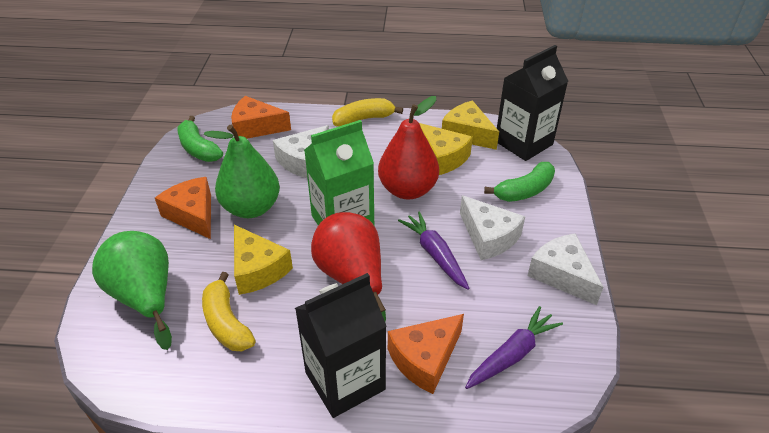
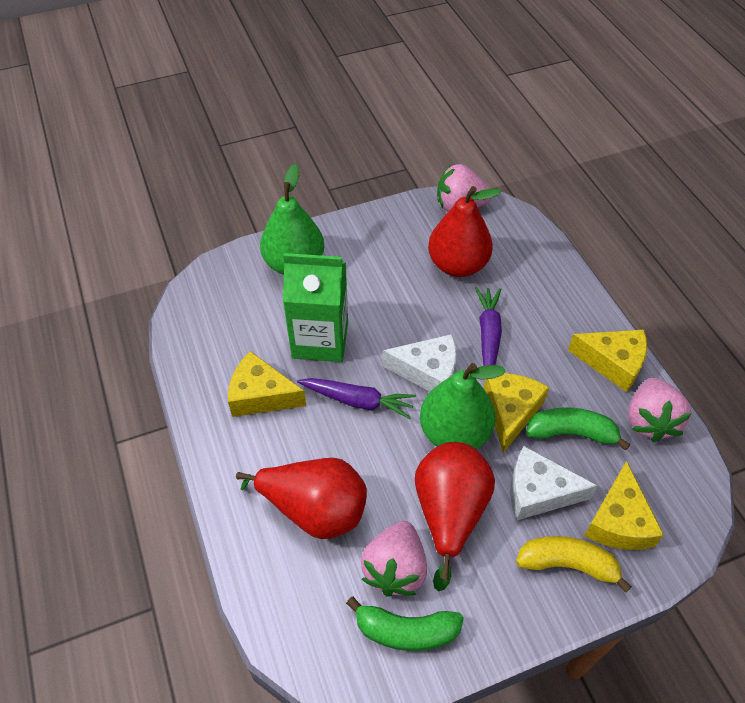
black carton: 2 -> 0
orange cheese: 3 -> 0
pink strawberry: 0 -> 3
red pear: 2 -> 3
white cheese: 3 -> 2
yellow banana: 2 -> 1
yellow cheese: 3 -> 4

